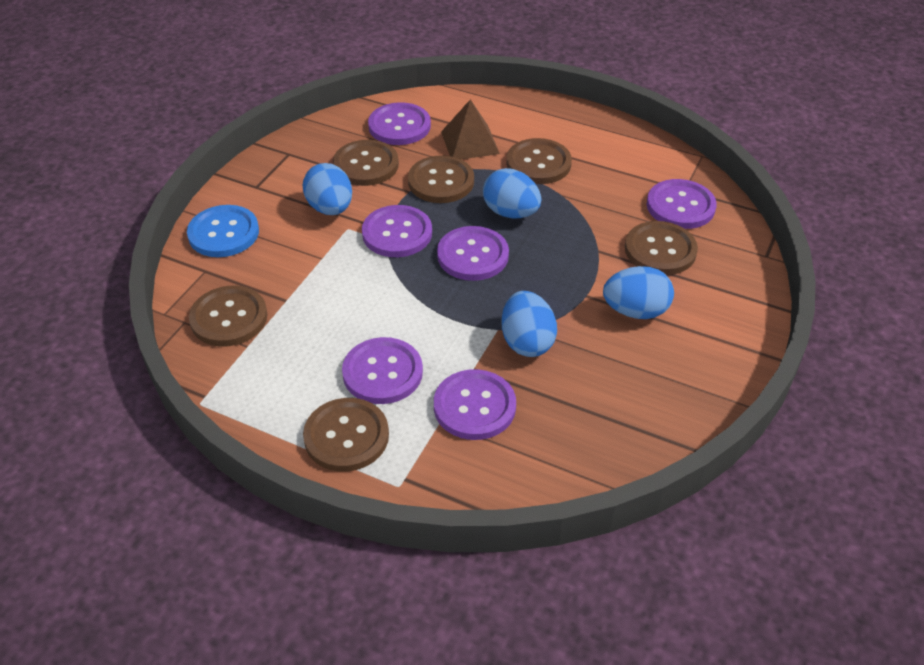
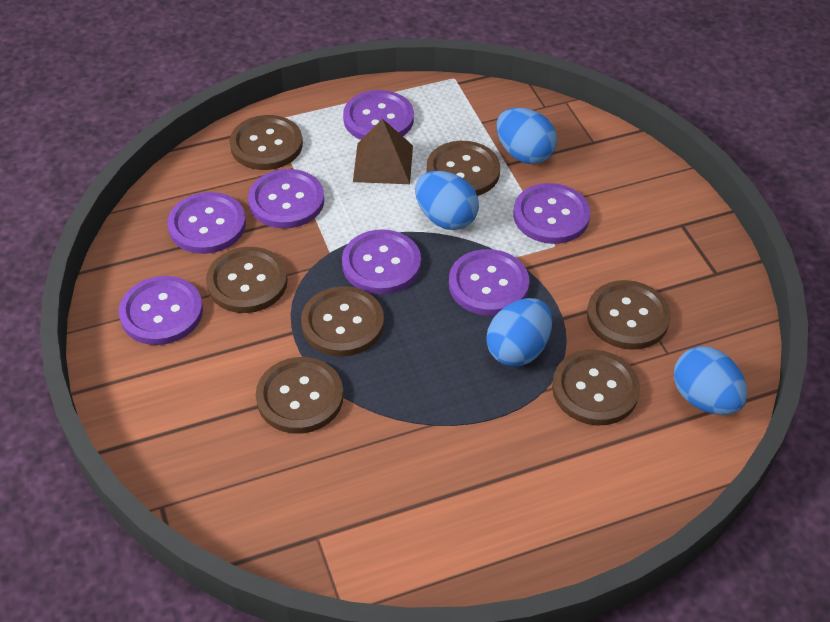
blue button: 1 -> 0
brown button: 6 -> 7
purple button: 6 -> 7

